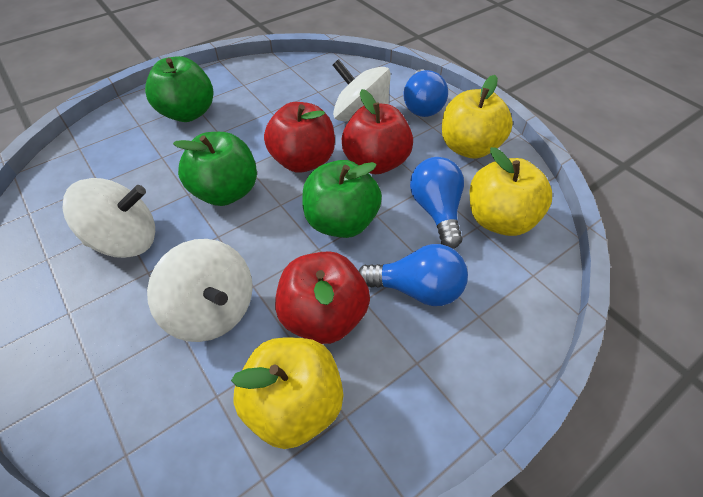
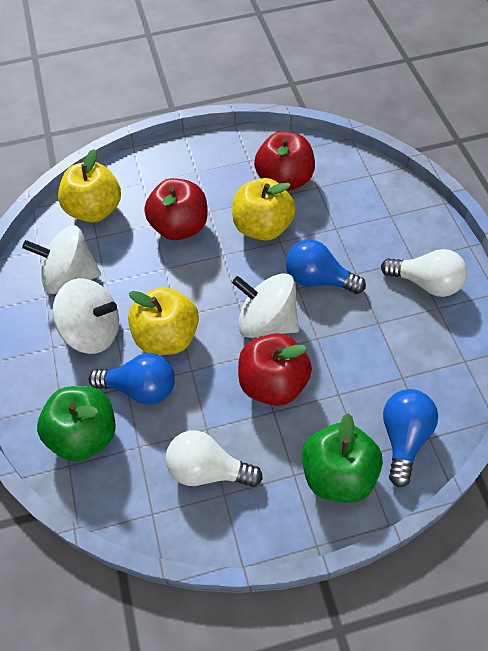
green apple: 3 -> 2
white light bulb: 0 -> 2

